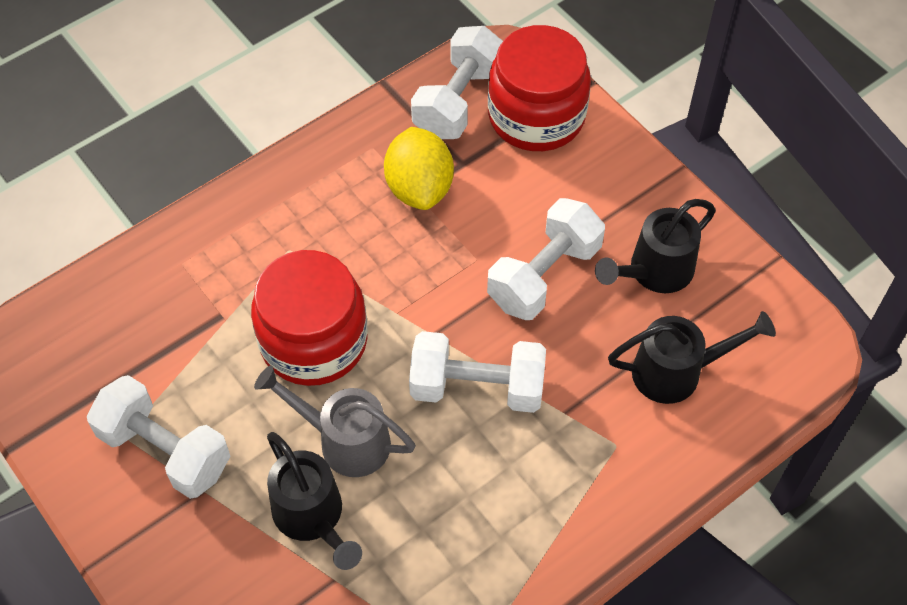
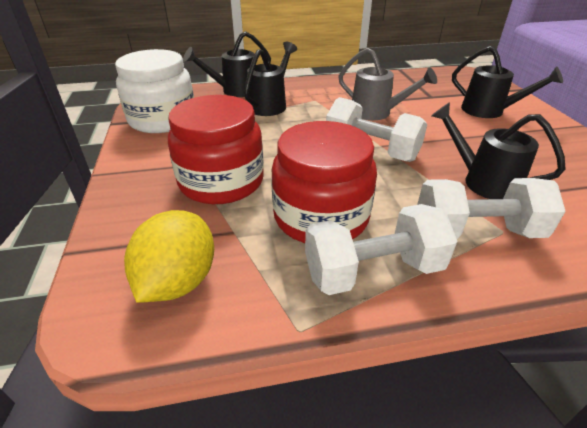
black watering can: 3 -> 4
white dumbbell: 4 -> 3
white jar: 0 -> 1

